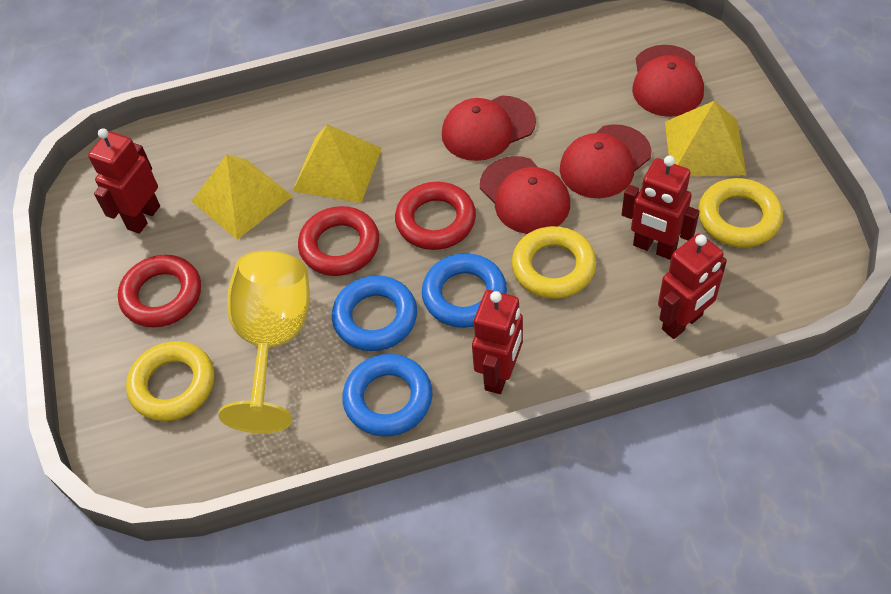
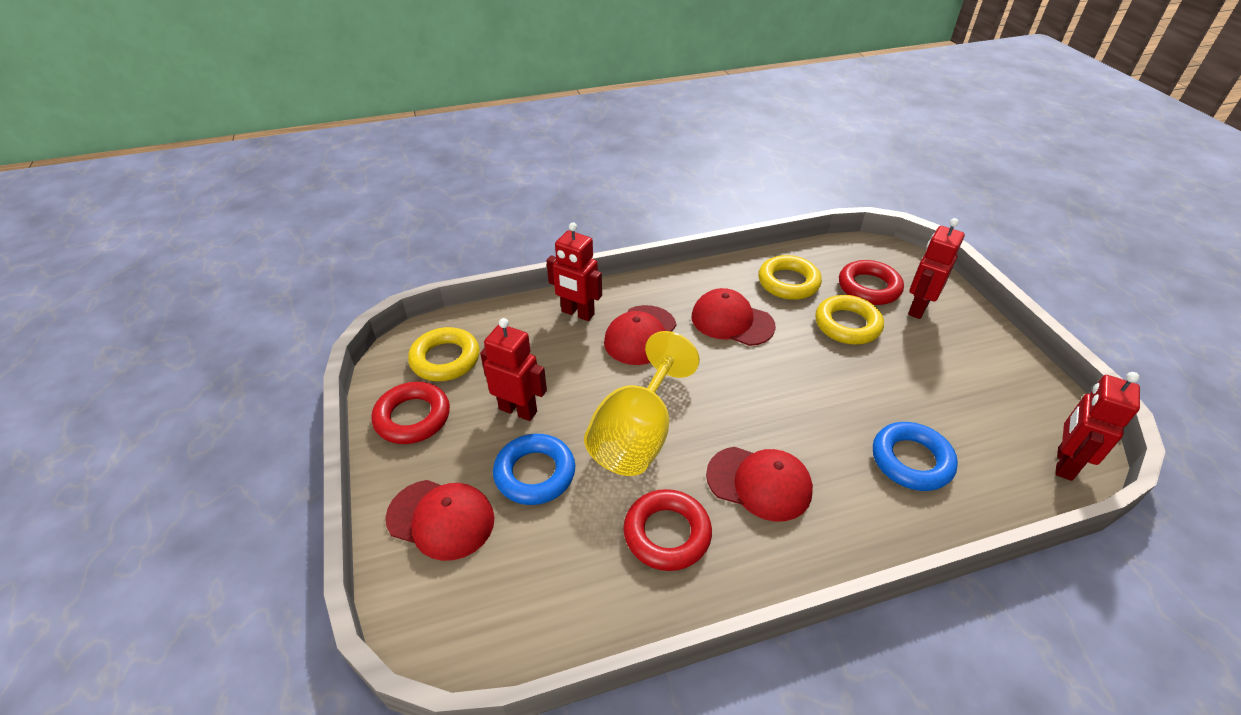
blue ring: 3 -> 2
yellow pyramid: 3 -> 0

